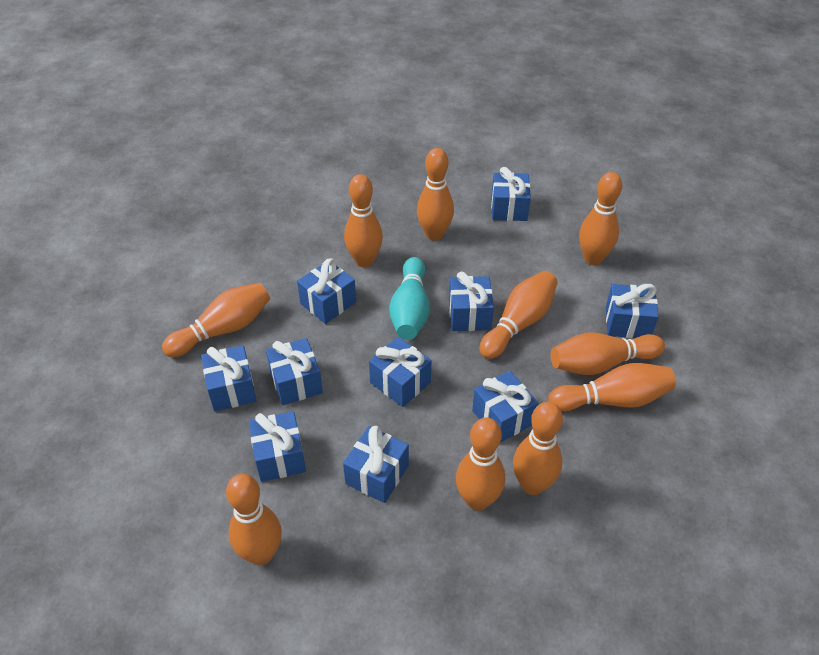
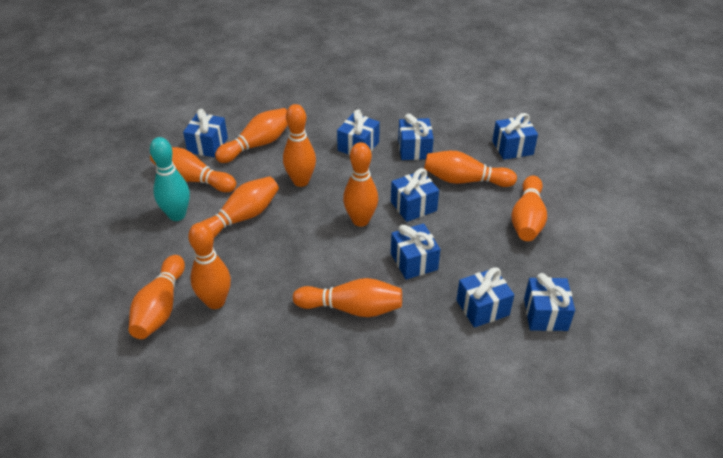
blue gift: 10 -> 8

